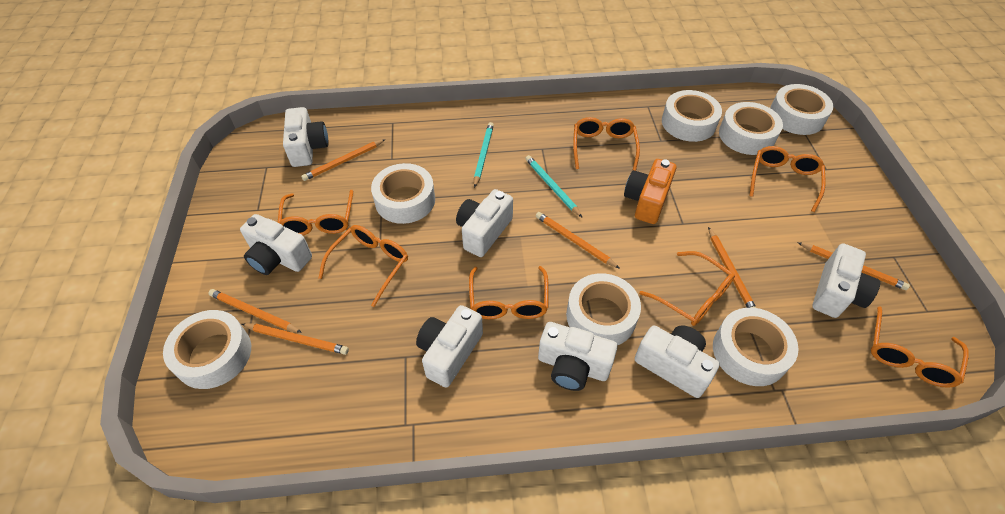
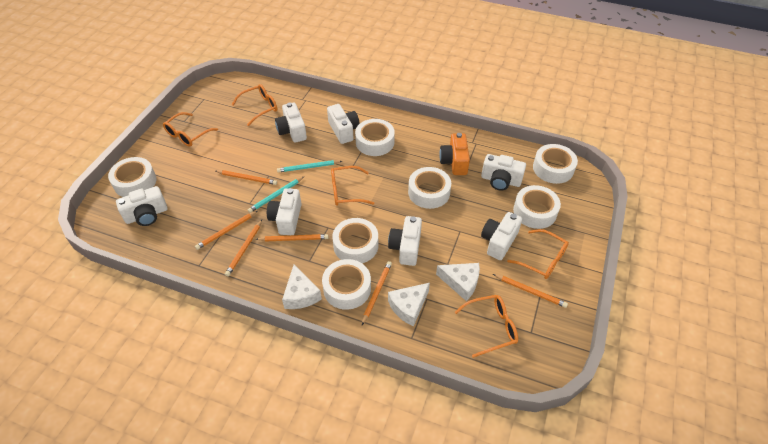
orange glasses: 7 -> 5
white cheese: 0 -> 3

